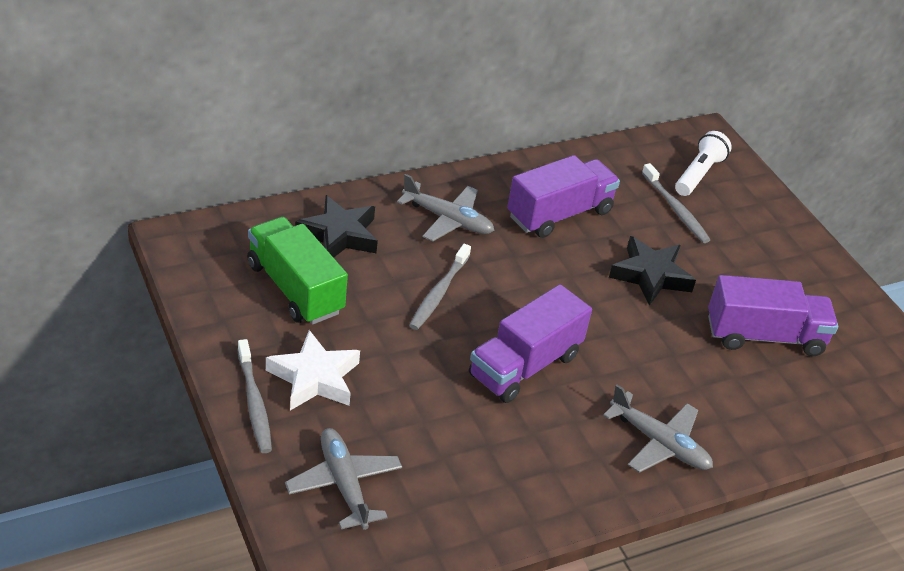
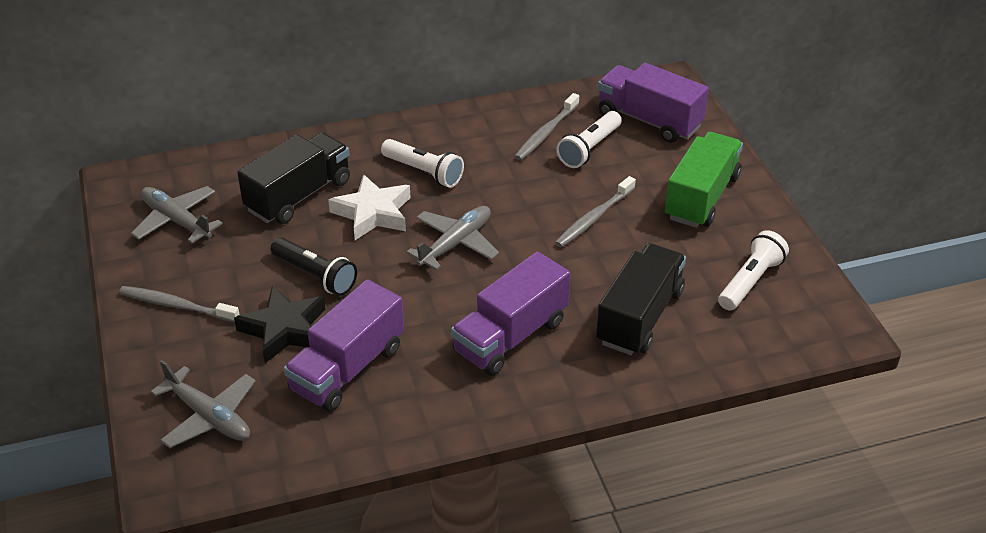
black flashlight: 0 -> 1
black star: 2 -> 1
black truck: 0 -> 2
white flashlight: 1 -> 3

